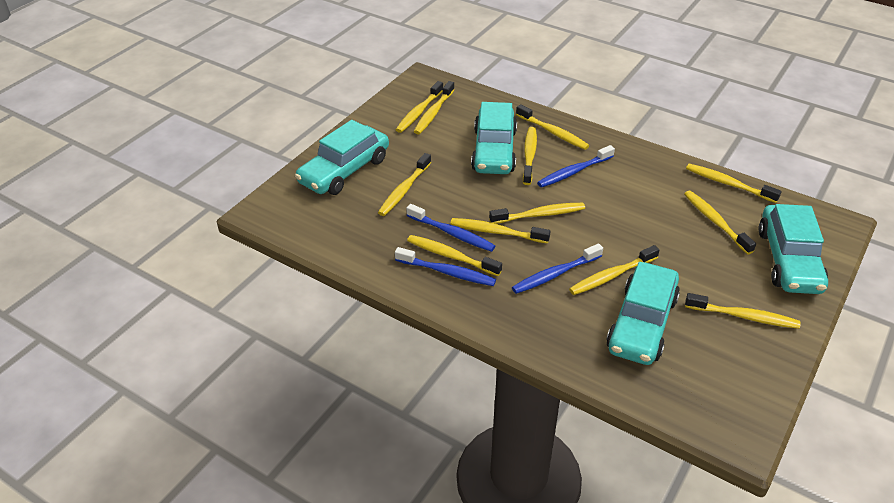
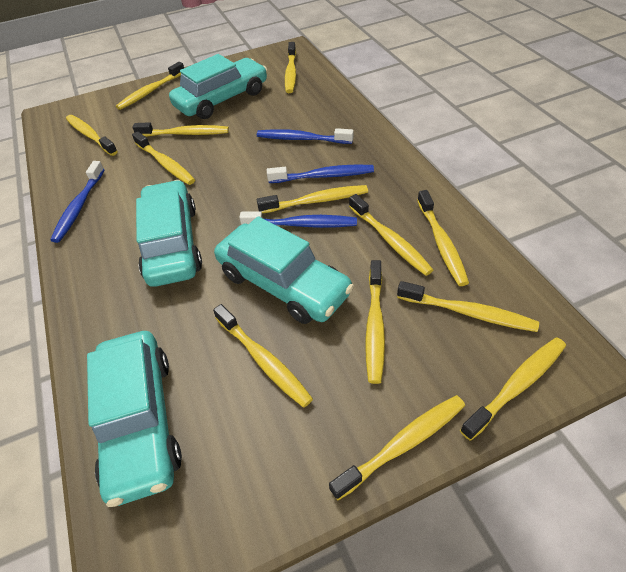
yellow toothbrush: 12 -> 13

